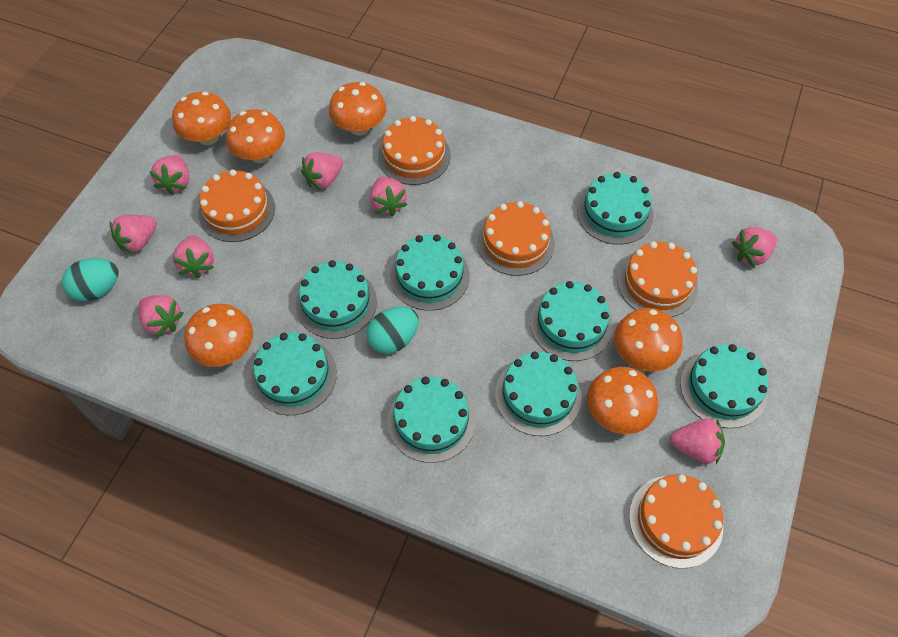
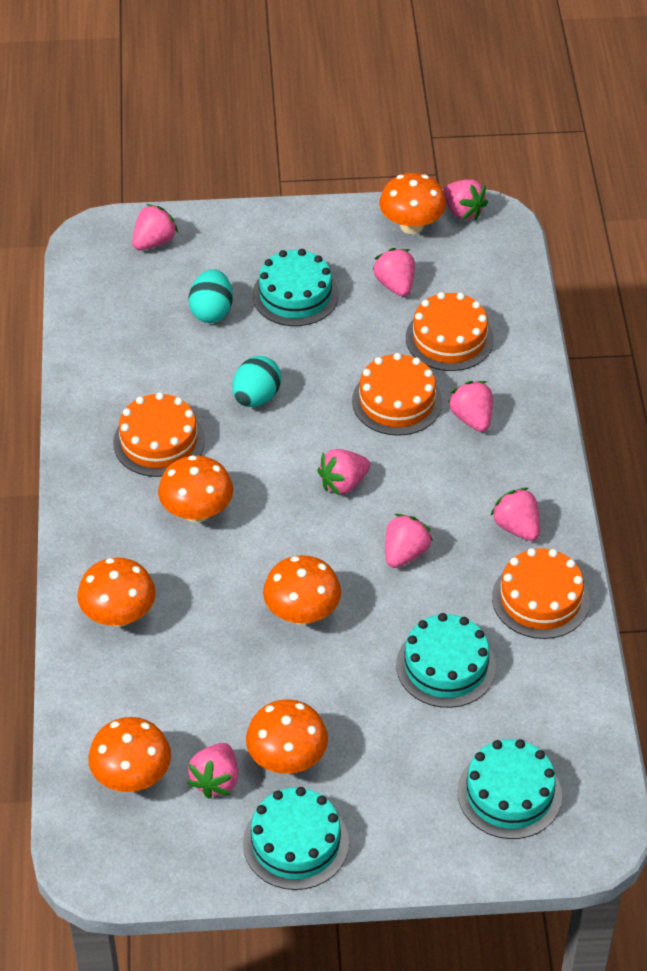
orange cake: 5 -> 4
turquoise cake: 8 -> 4

